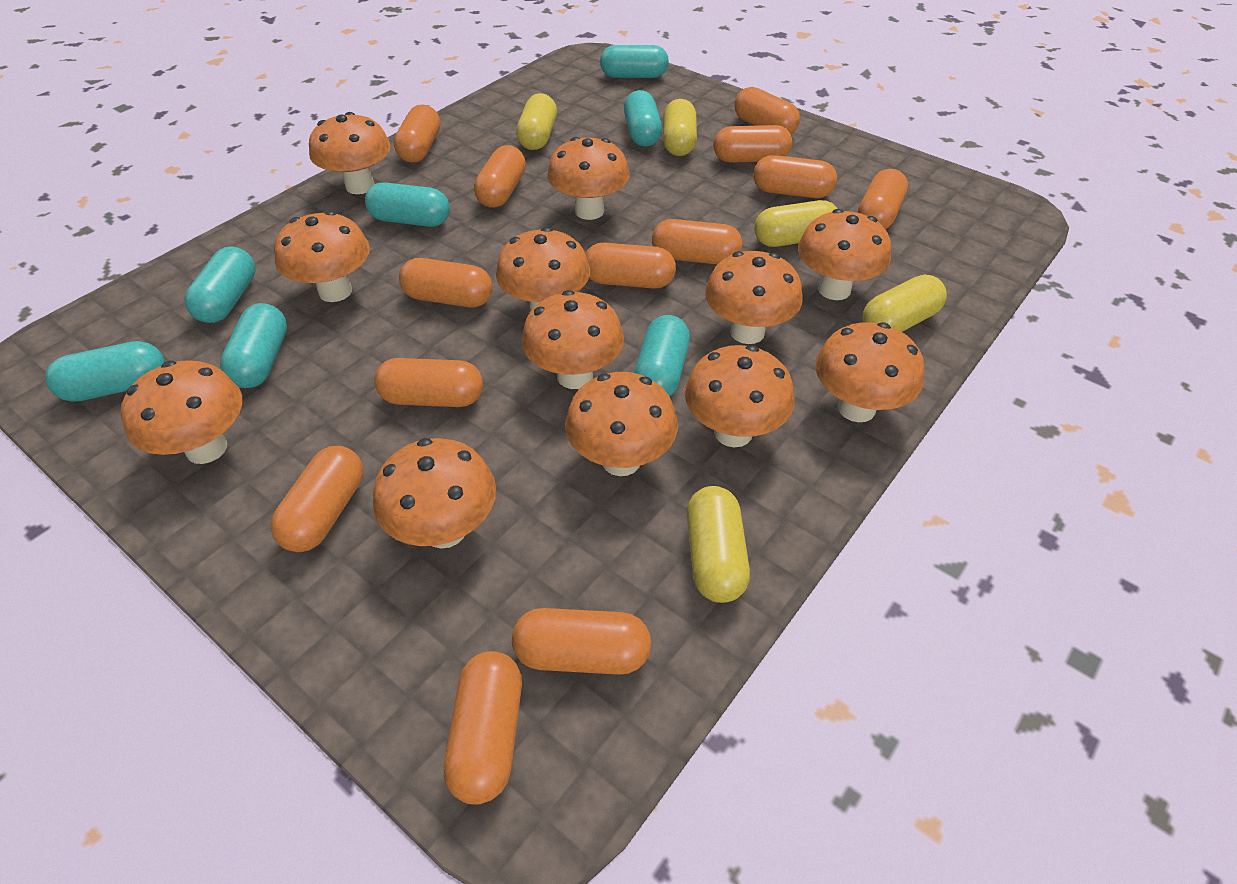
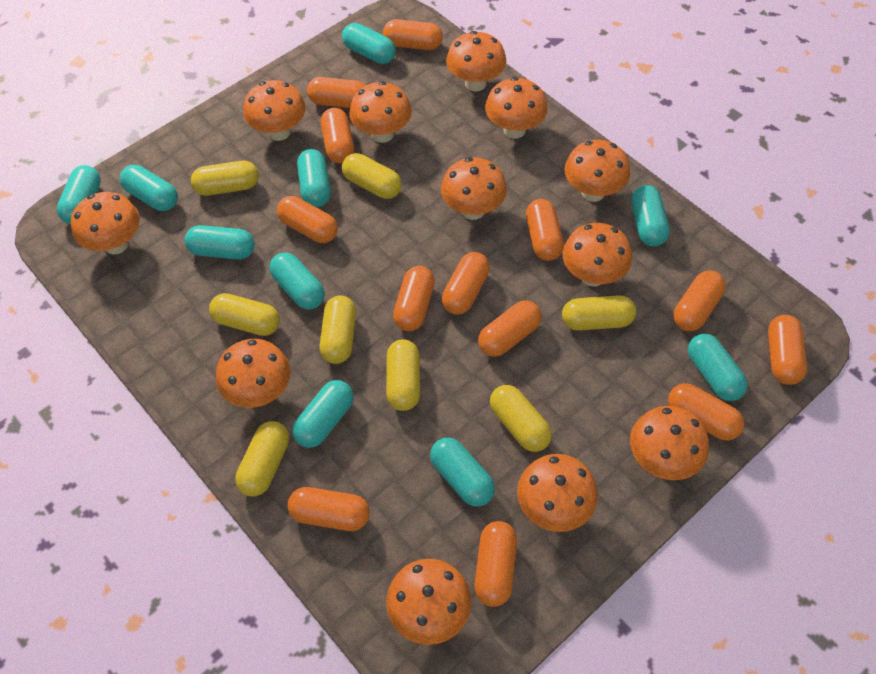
turquoise capsule: 7 -> 10
yellow capsule: 5 -> 8

